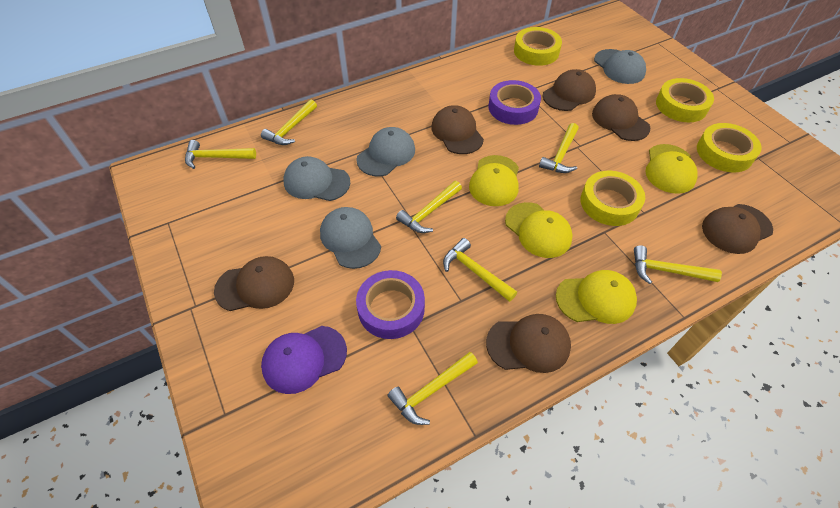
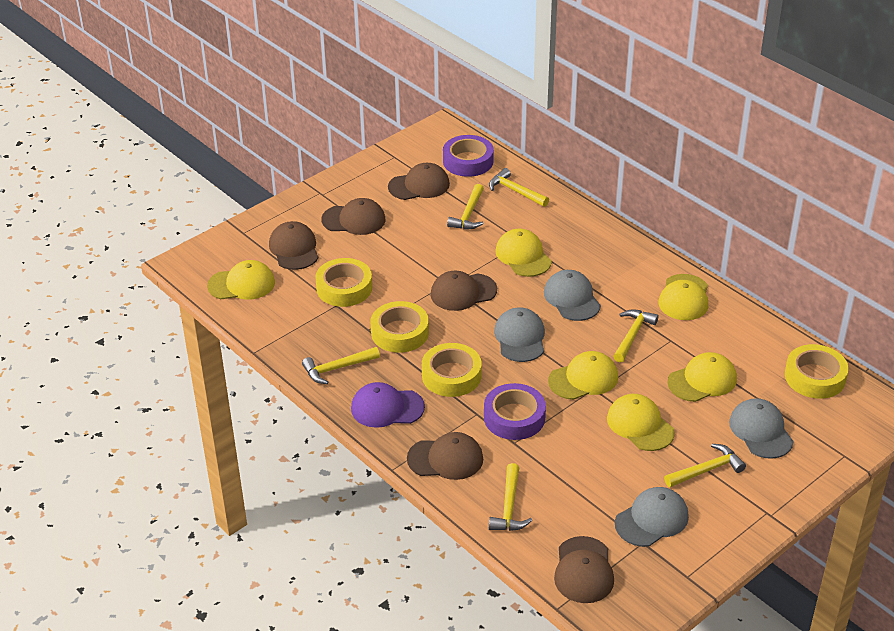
yellow cap: 4 -> 6
yellow hammer: 7 -> 6

